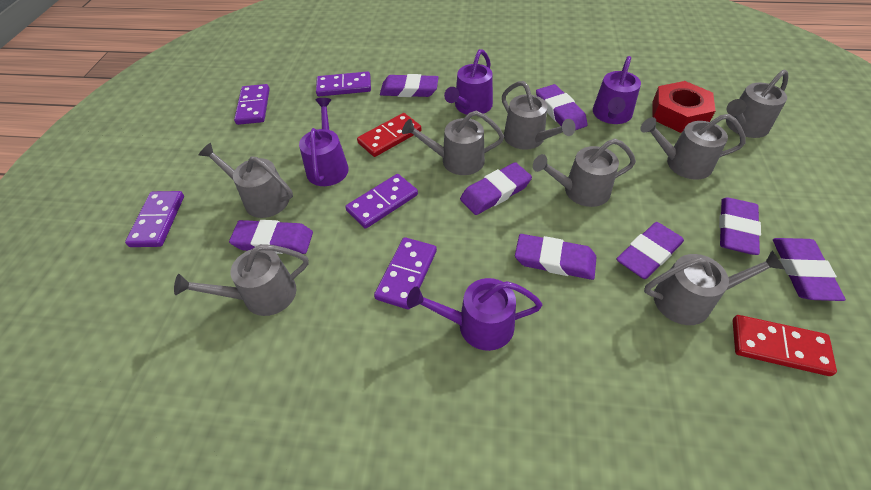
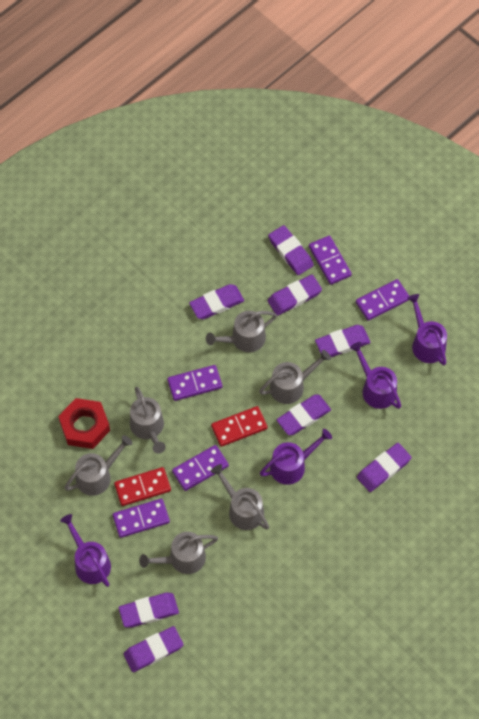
grey watering can: 8 -> 6

